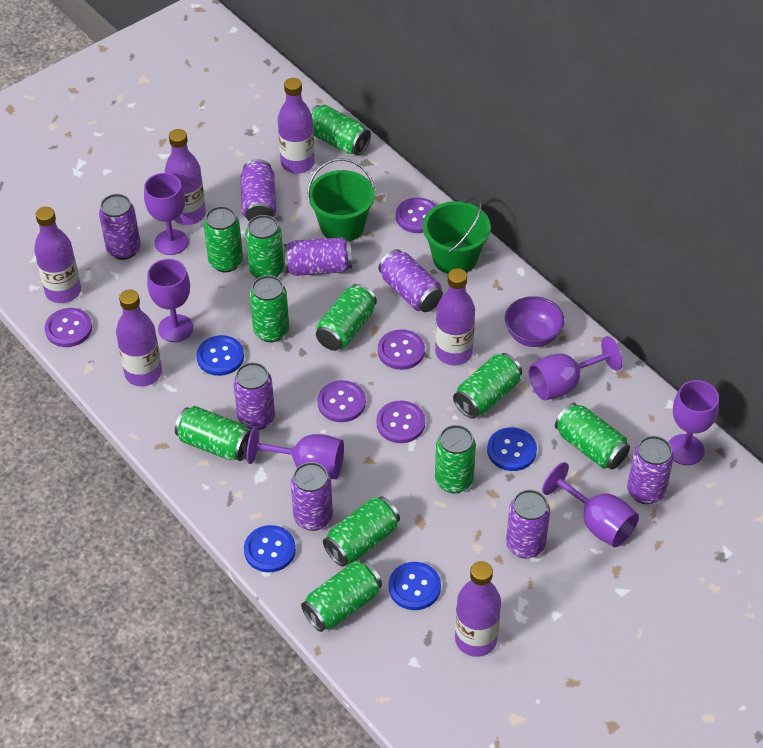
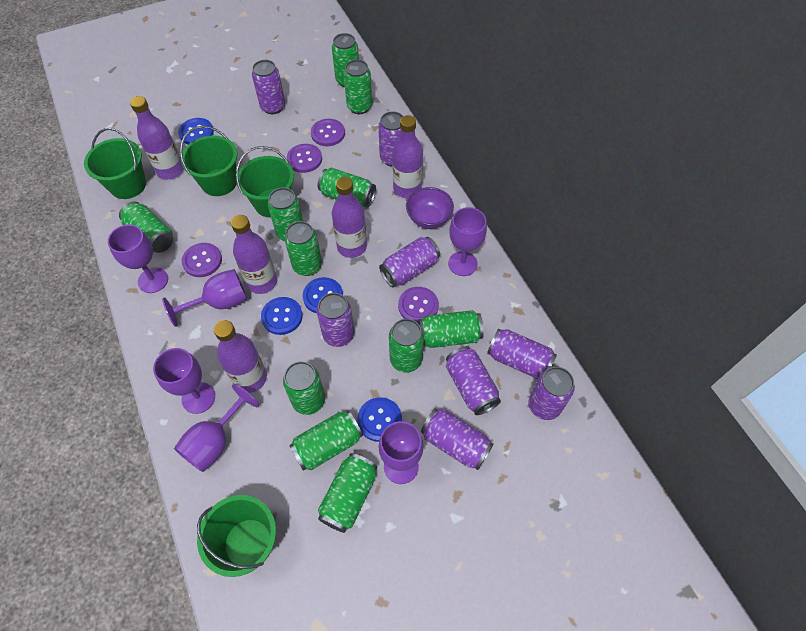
green bucket: 2 -> 4
purple bottle: 6 -> 5
purple button: 5 -> 4

